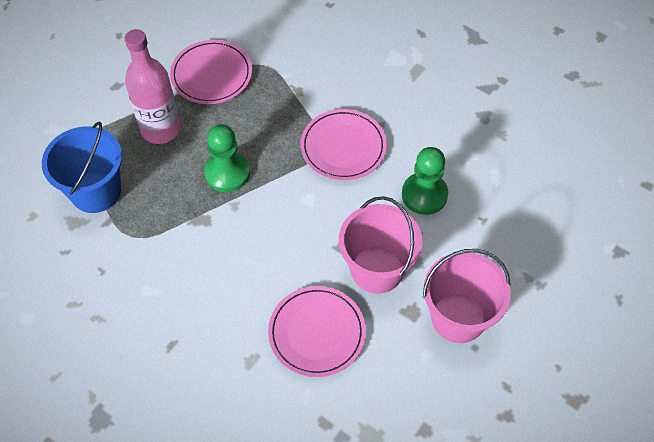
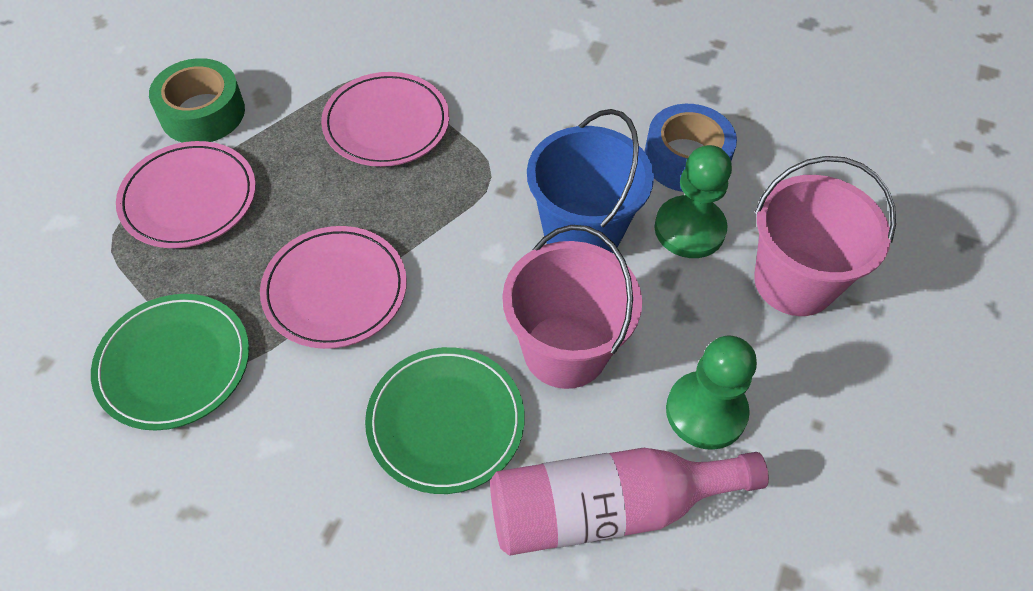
blue tape: 0 -> 1
green plate: 0 -> 2
green tape: 0 -> 1

